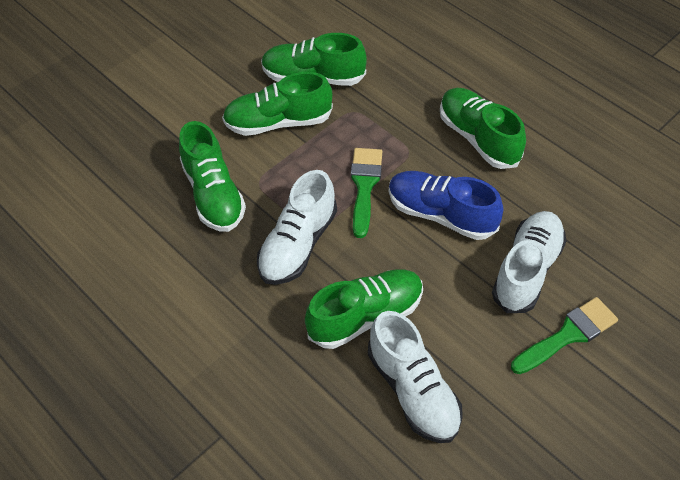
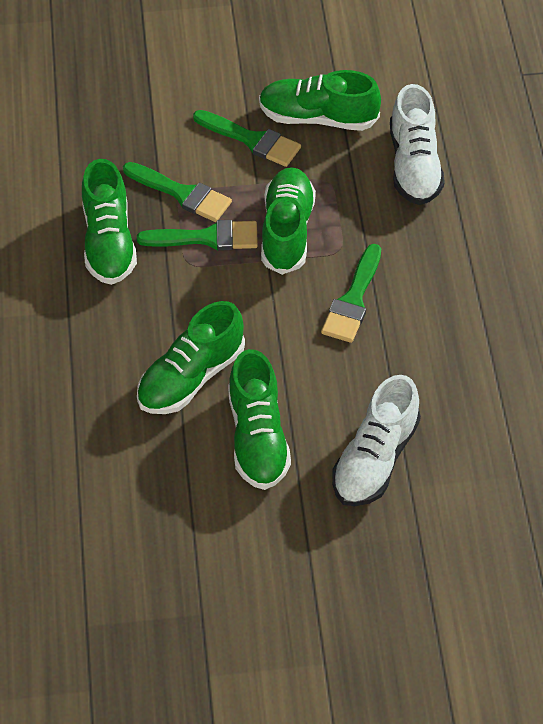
blue shoe: 1 -> 0
green brush: 2 -> 4
white shoe: 3 -> 2

